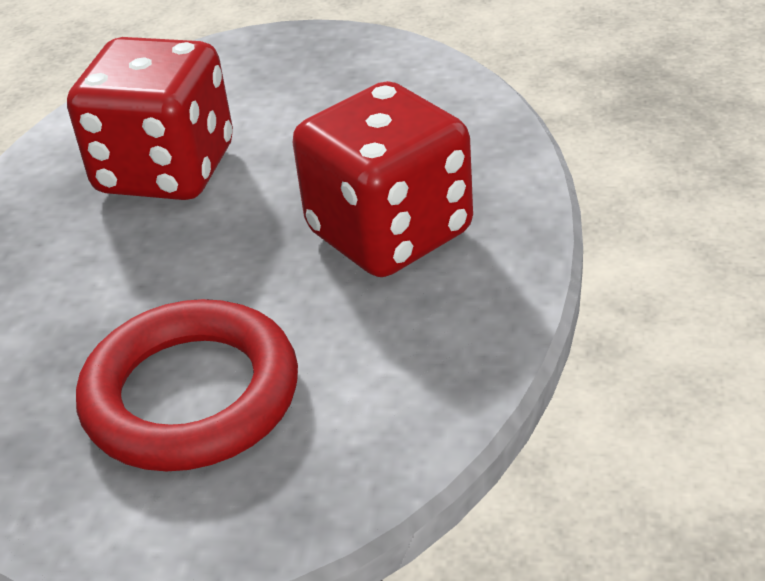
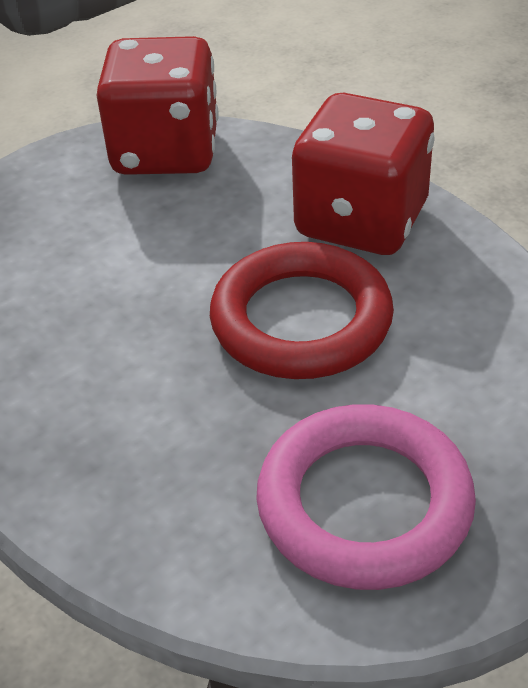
pink ring: 0 -> 1

